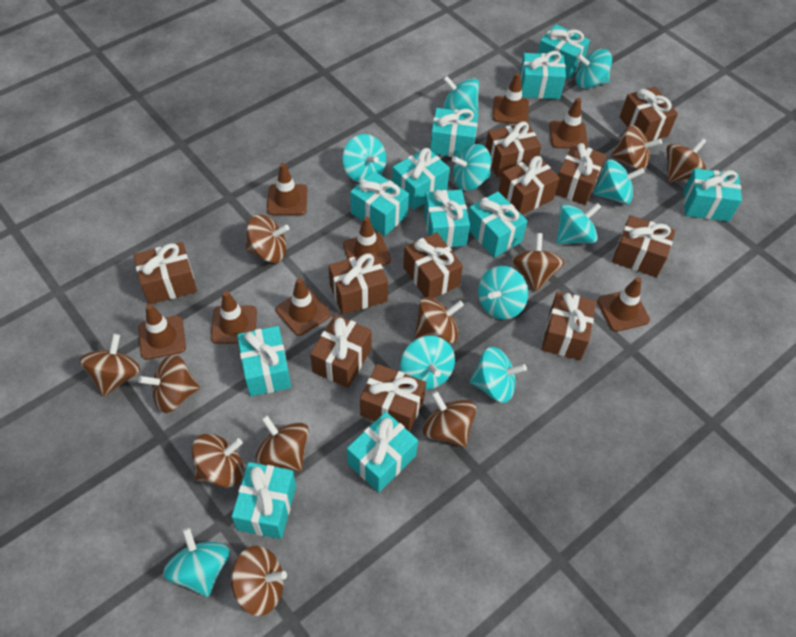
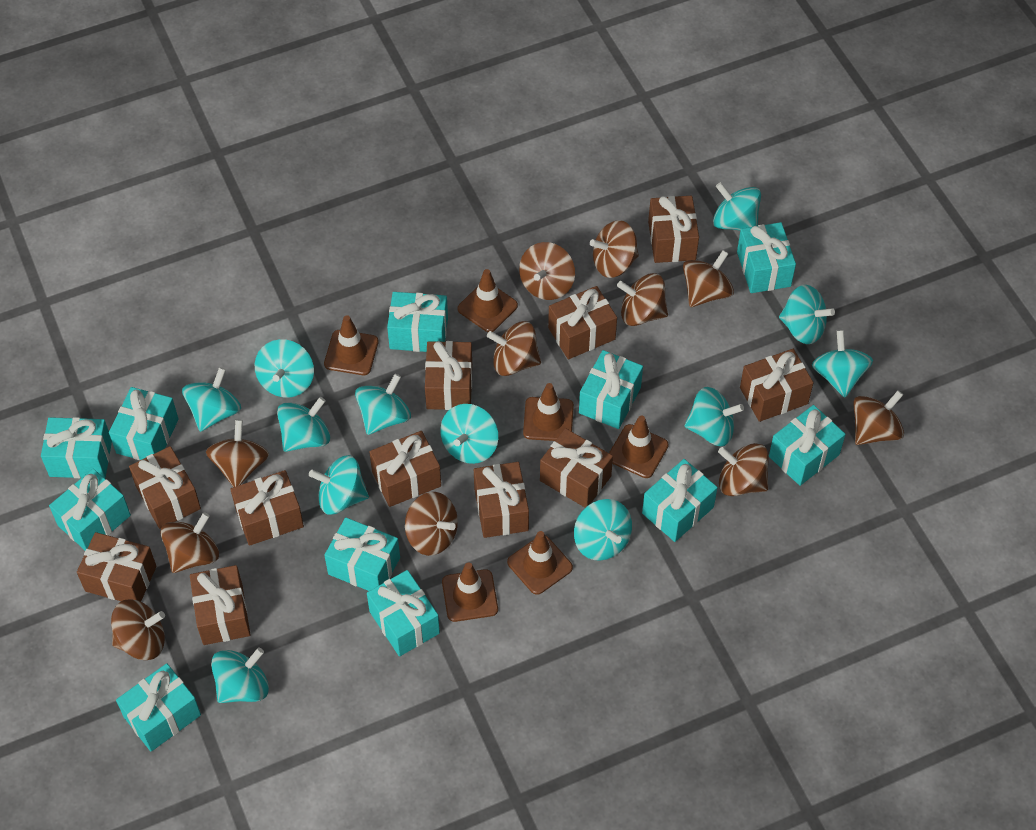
brown traffic cone: 8 -> 6
turquoise spinning top: 10 -> 12

